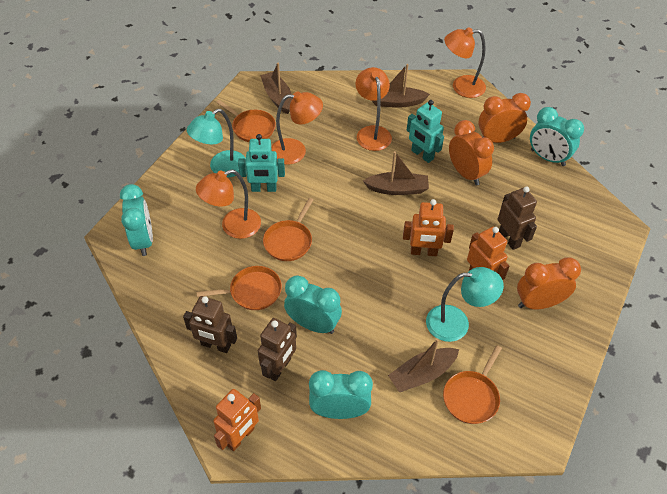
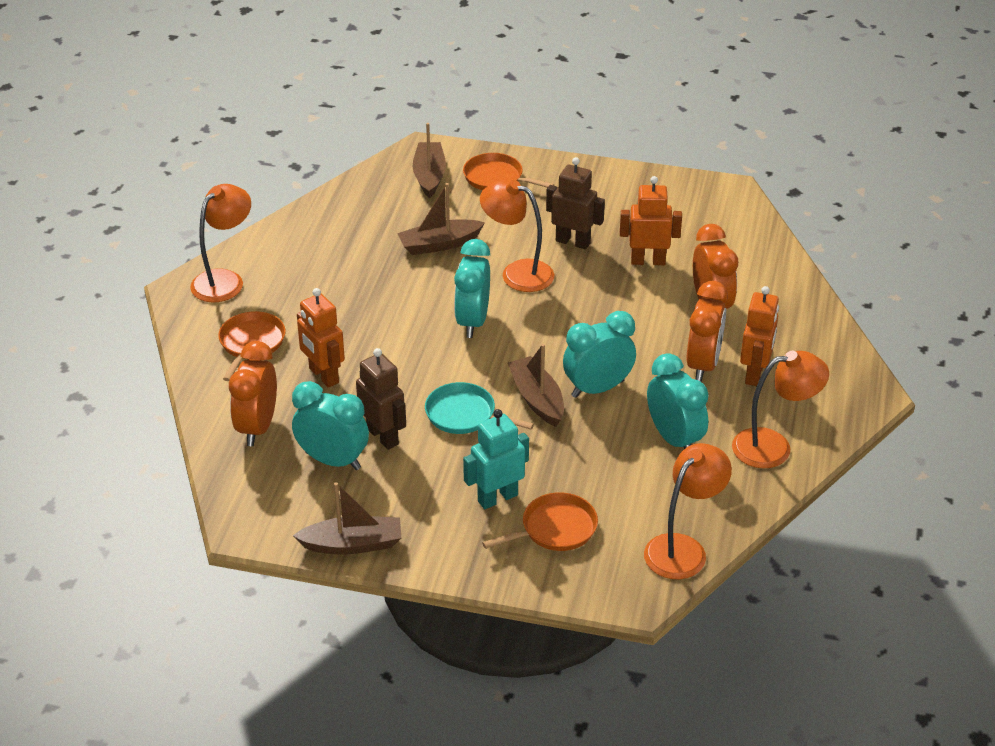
brown robot: 3 -> 2
orange pan: 4 -> 3
turquoise lamp: 2 -> 0
turquoise pan: 0 -> 1
turquoise robot: 2 -> 1

